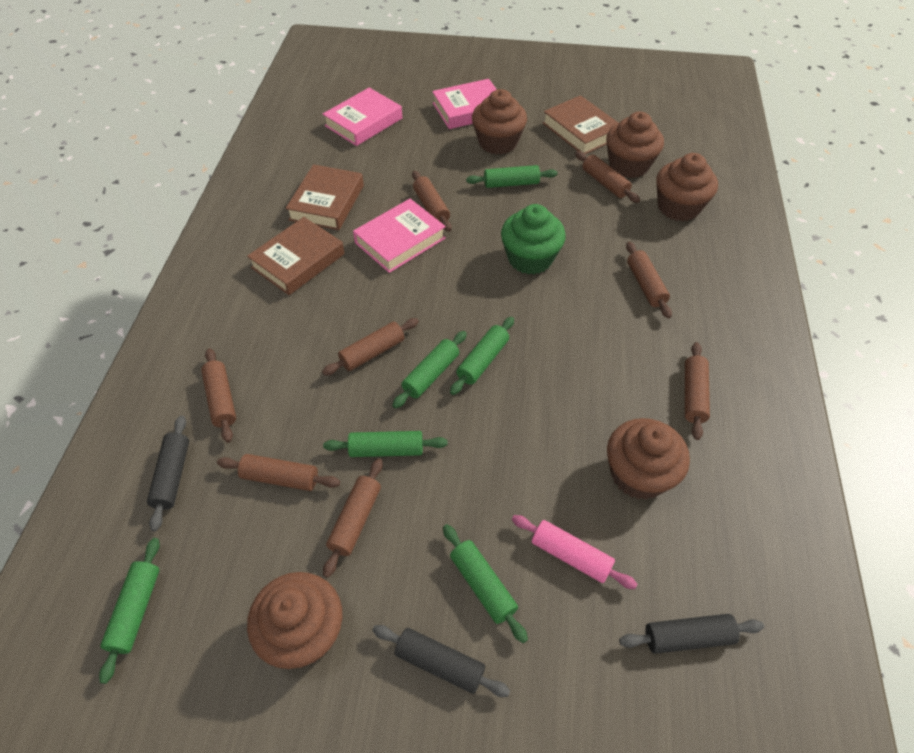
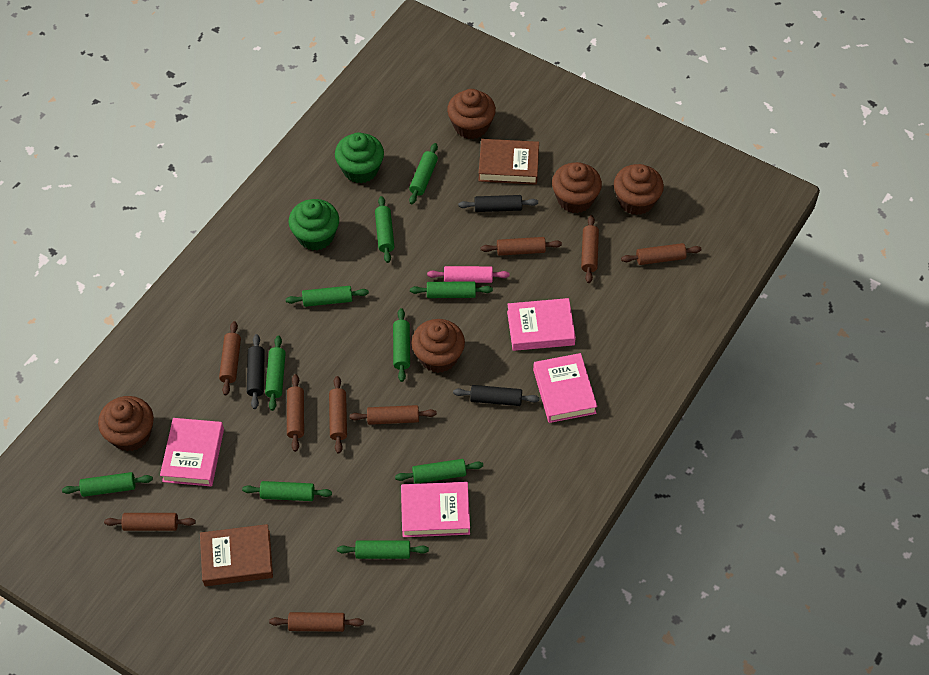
brown book: 3 -> 2
brown rolling pin: 8 -> 9
green cupcake: 1 -> 2
green rolling pin: 6 -> 10
pink book: 3 -> 4

